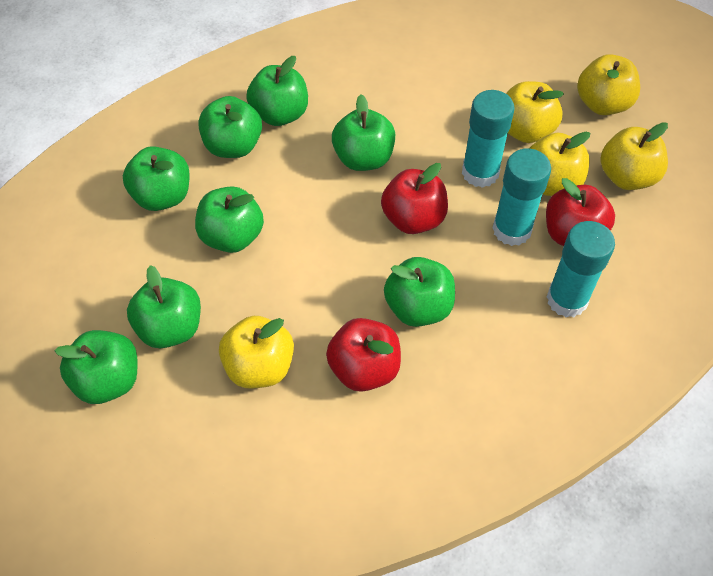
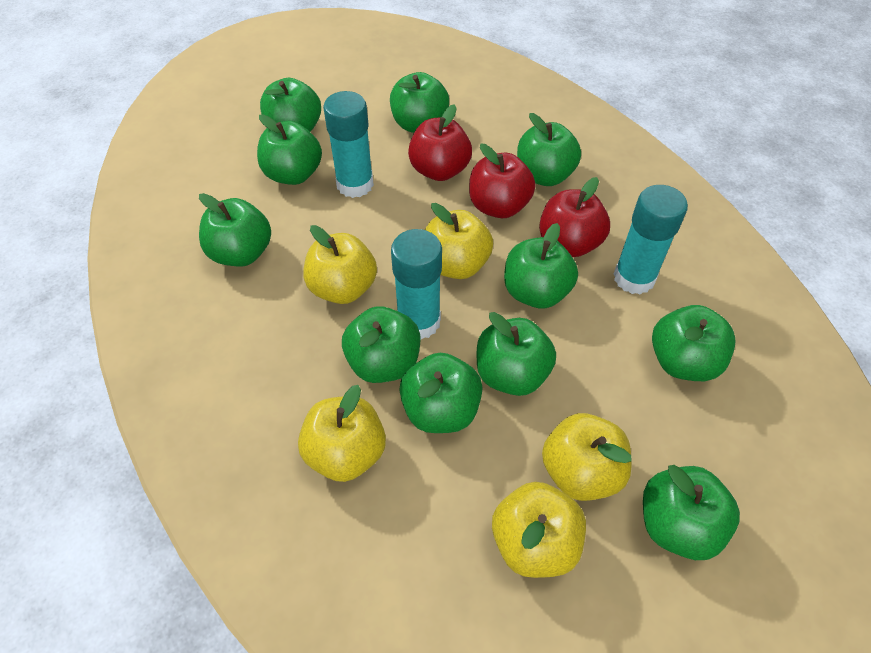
green apple: 8 -> 11

